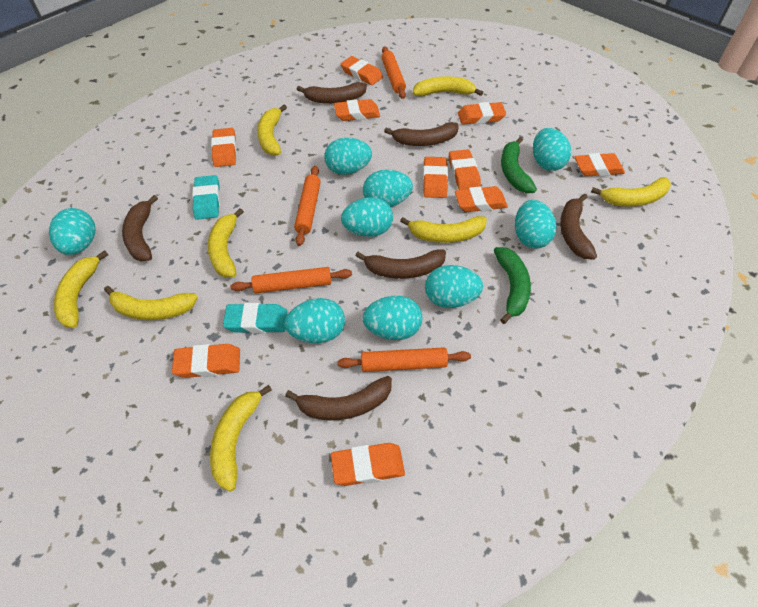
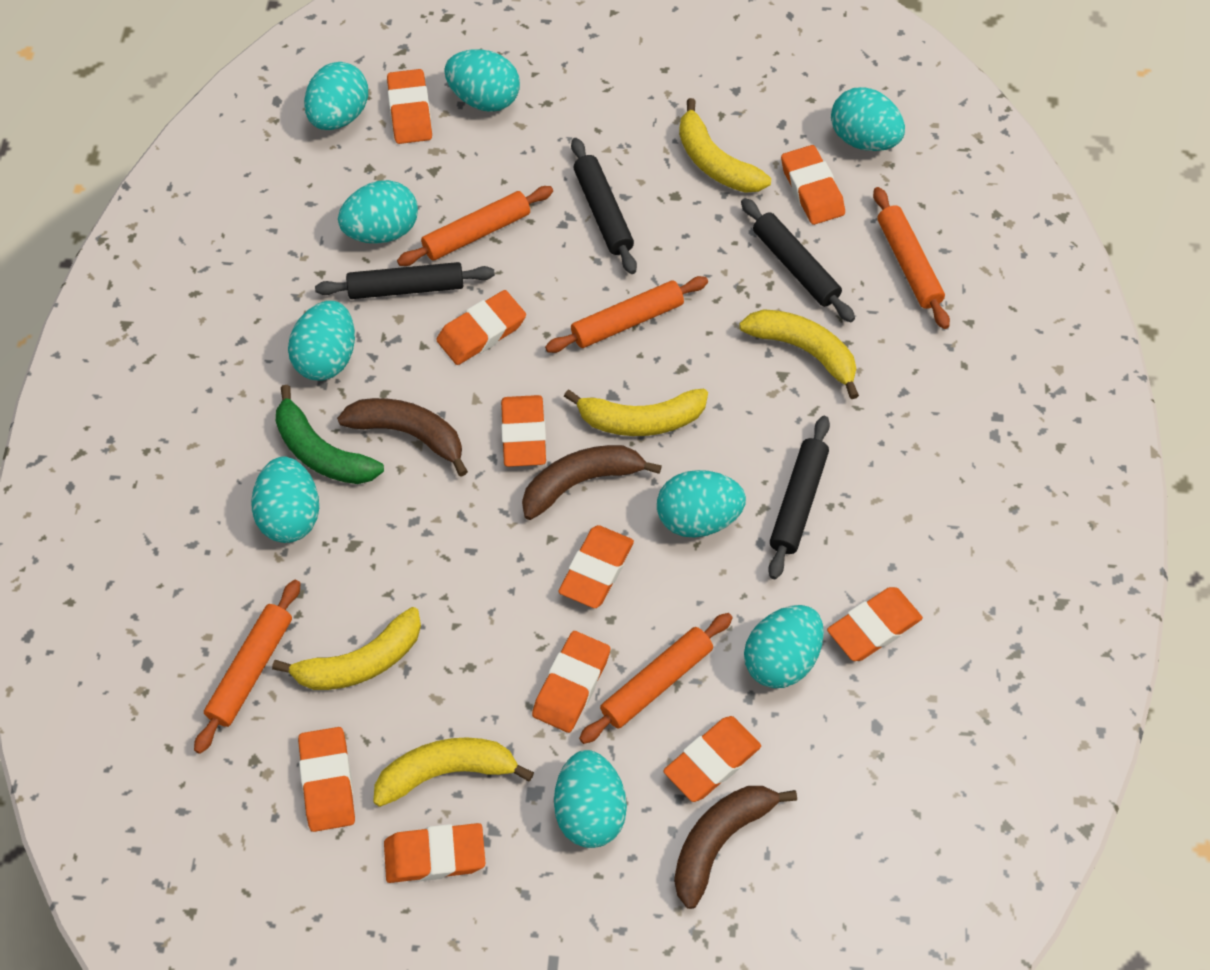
black rolling pin: 0 -> 4
brown banana: 6 -> 3
green banana: 2 -> 1
orange rolling pin: 4 -> 5
turquoise eraser: 2 -> 0
yellow banana: 8 -> 5

